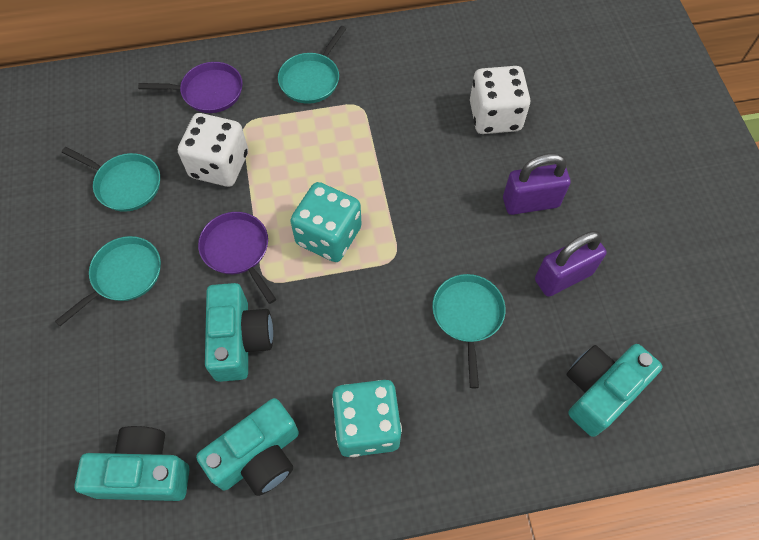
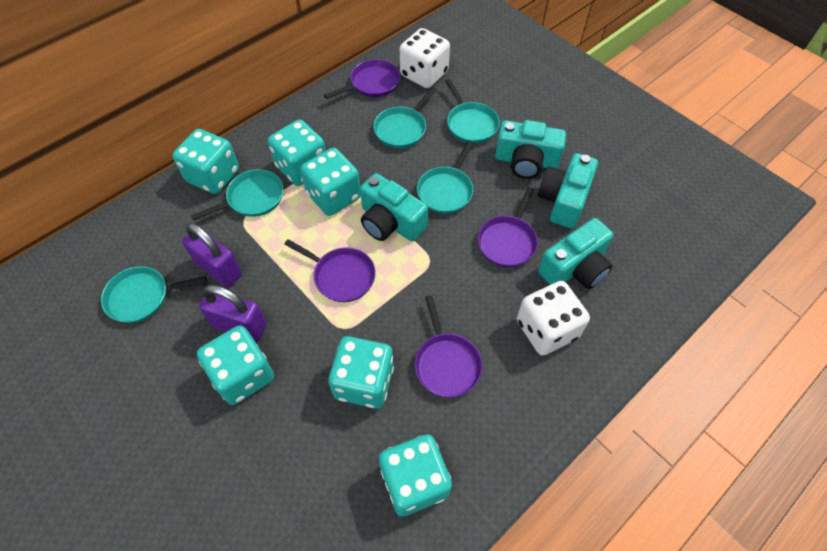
purple pan: 2 -> 4
turquoise dice: 2 -> 6
turquoise pan: 4 -> 5

